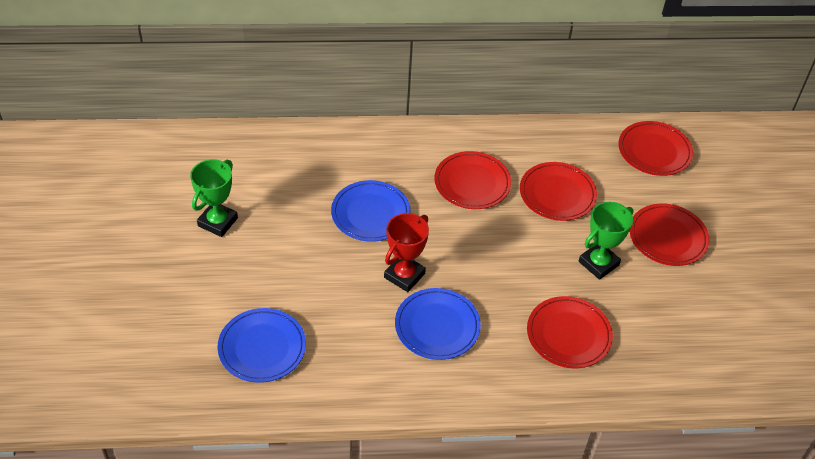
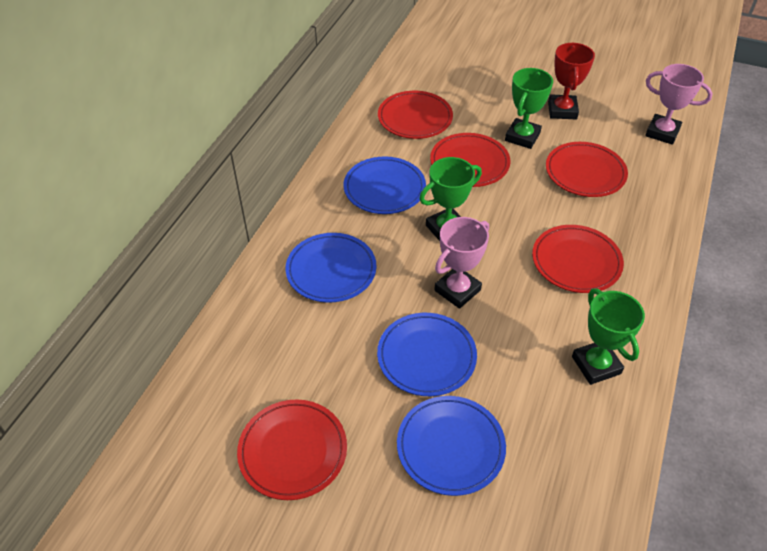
blue plate: 3 -> 4
green trophy: 2 -> 3
pink trophy: 0 -> 2

